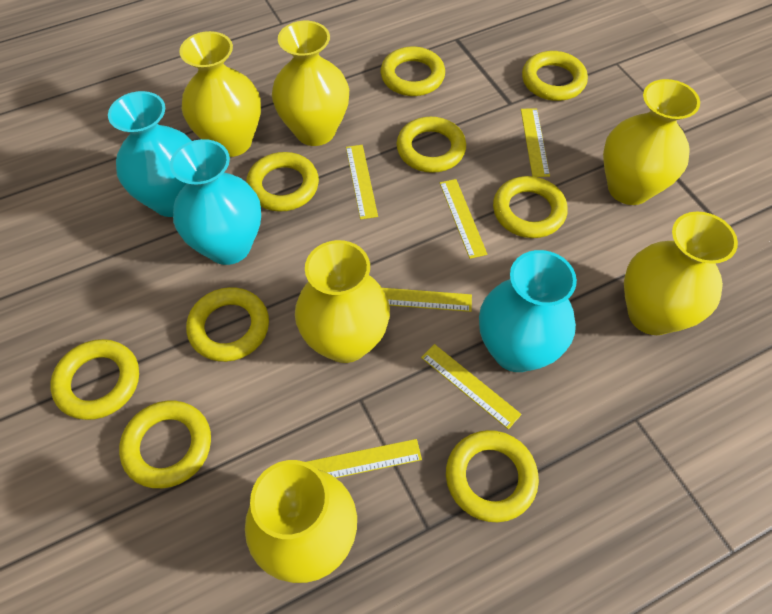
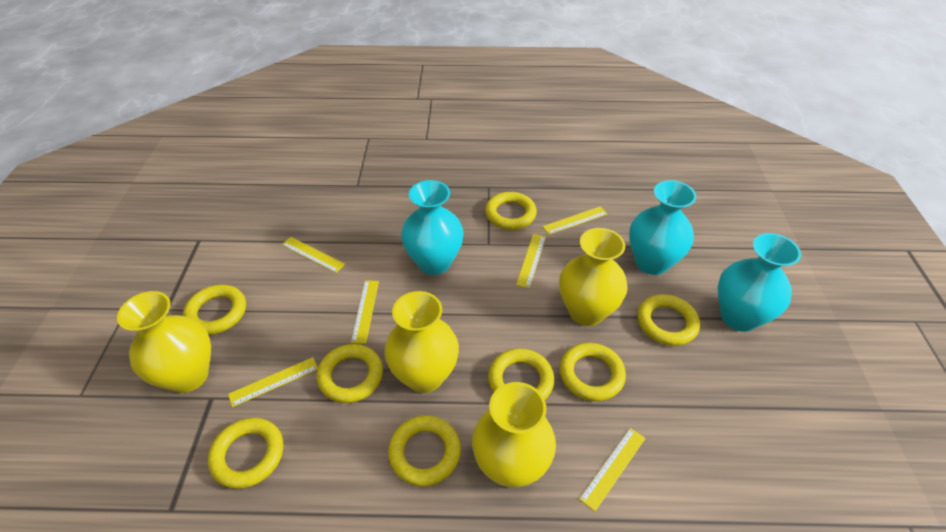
yellow ring: 9 -> 8
yellow vase: 6 -> 4

